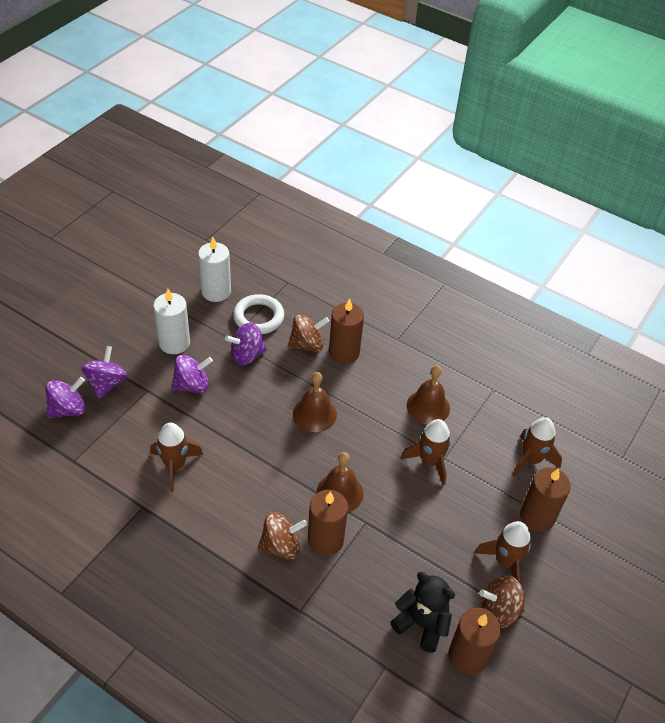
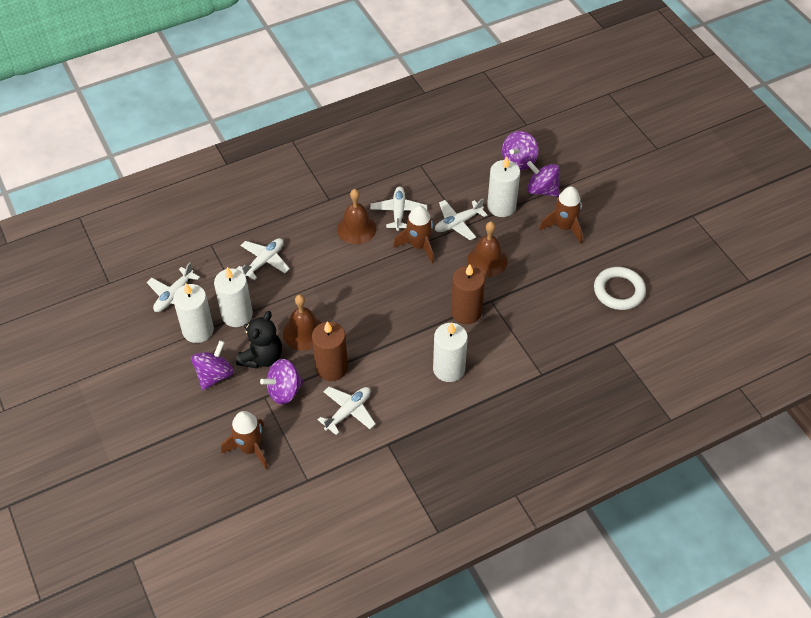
brown candle: 4 -> 2
brown rocket: 4 -> 3
brown spinning top: 3 -> 0
white candle: 2 -> 4
white plane: 0 -> 5

